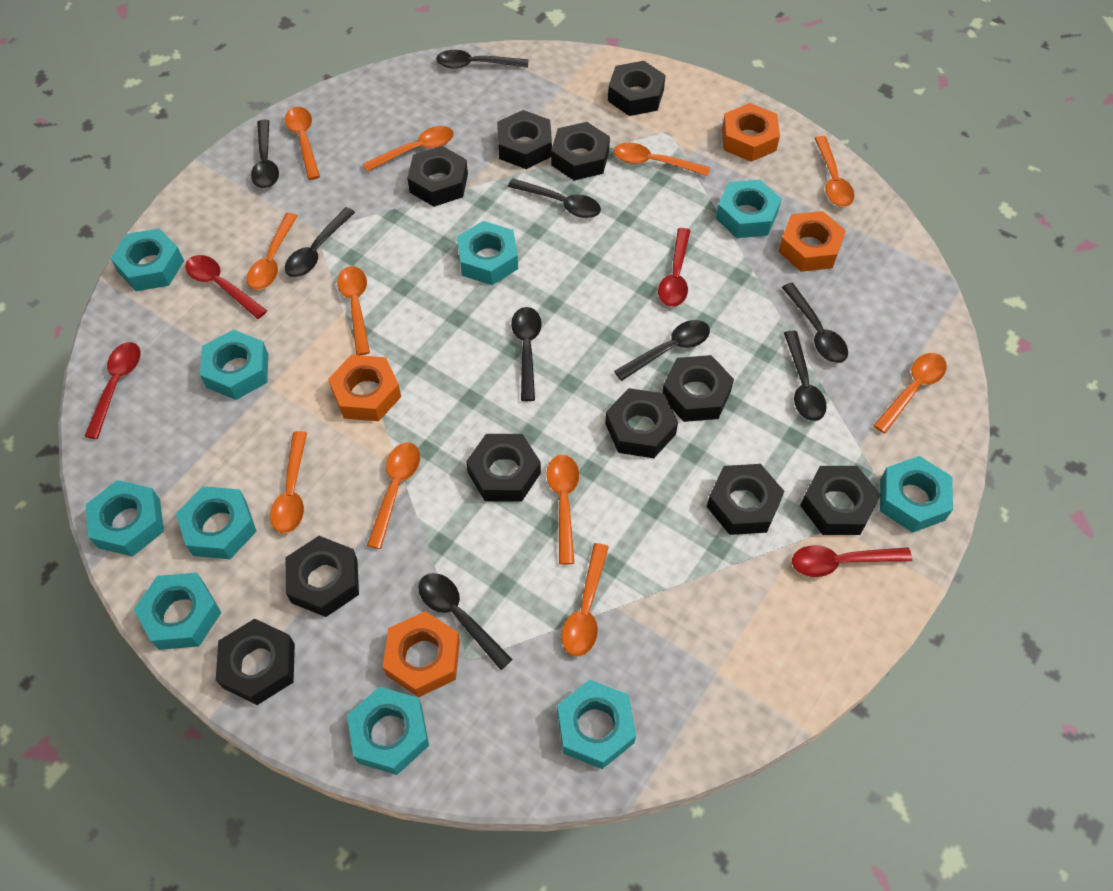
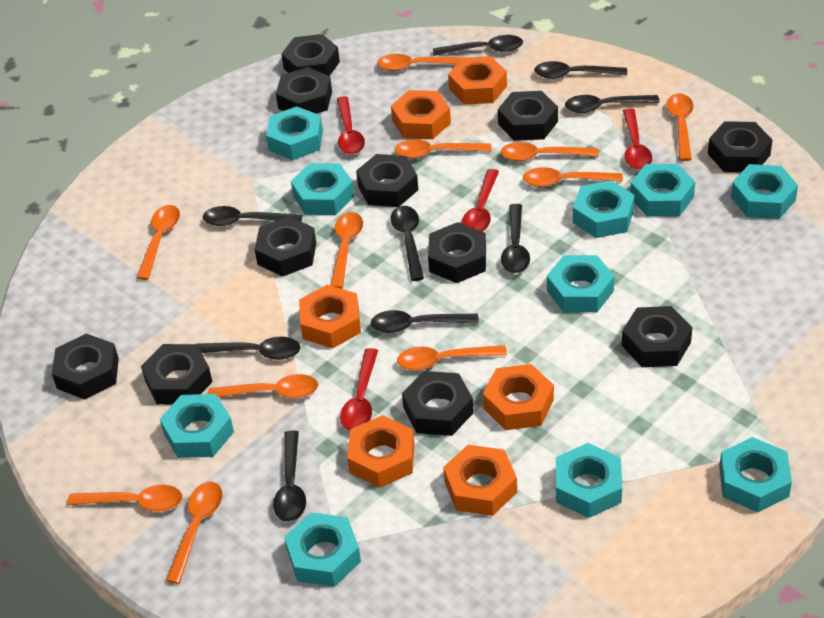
orange nut: 4 -> 6

